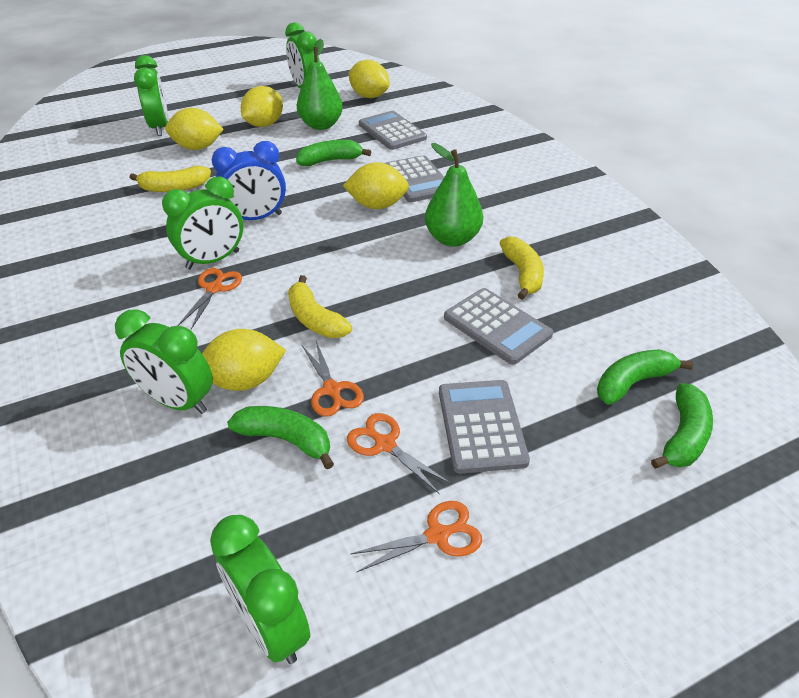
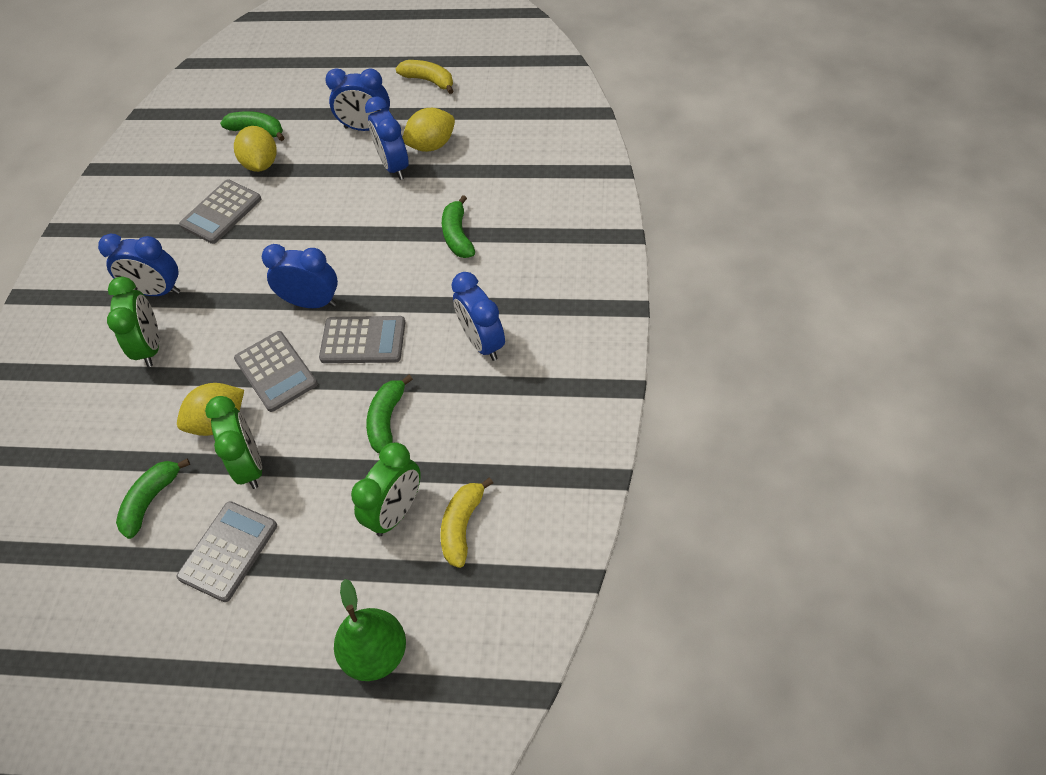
blue clock: 1 -> 5
green clock: 5 -> 3
green pear: 2 -> 1
orange scissors: 4 -> 0
yellow banana: 3 -> 2
yellow lemon: 5 -> 3

